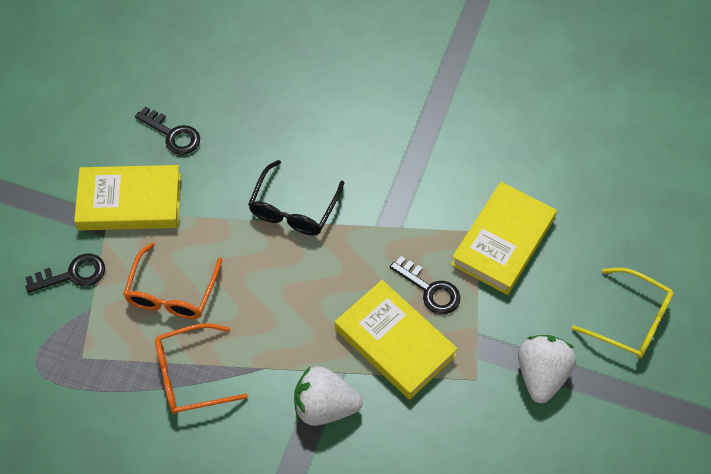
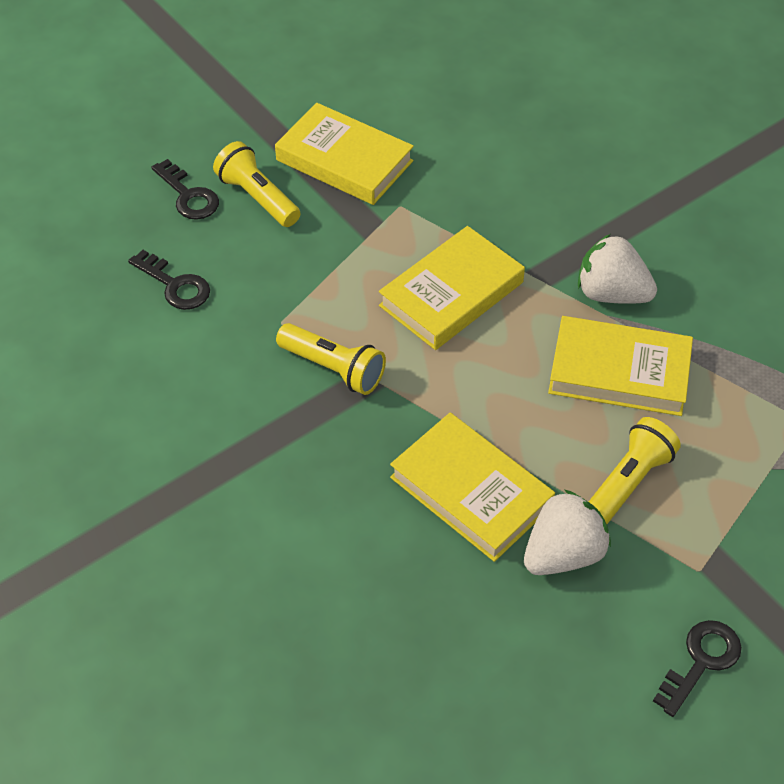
black glasses: 1 -> 0
orange glasses: 2 -> 0
yellow book: 3 -> 4
yellow flashlight: 0 -> 3
yellow glasses: 1 -> 0

